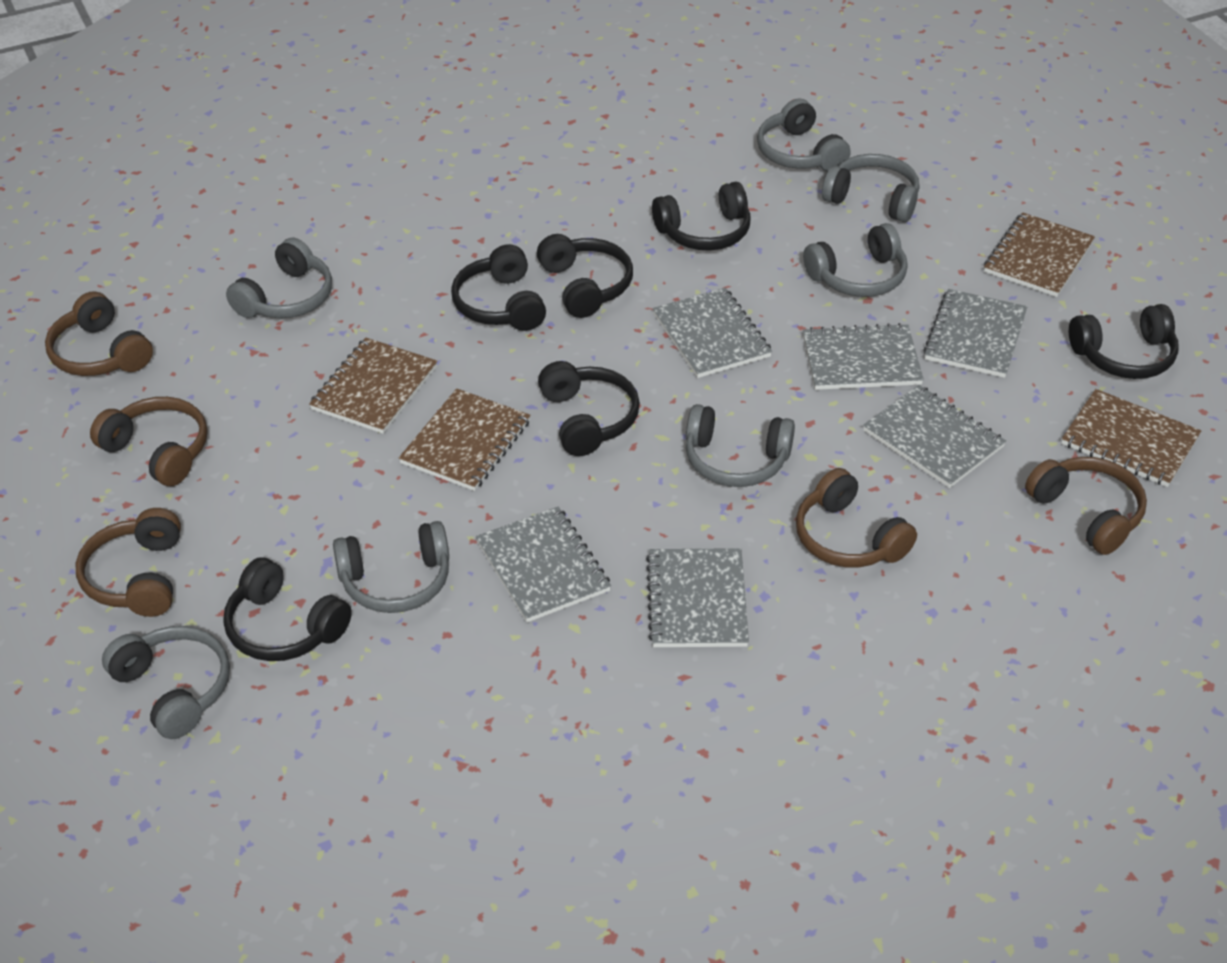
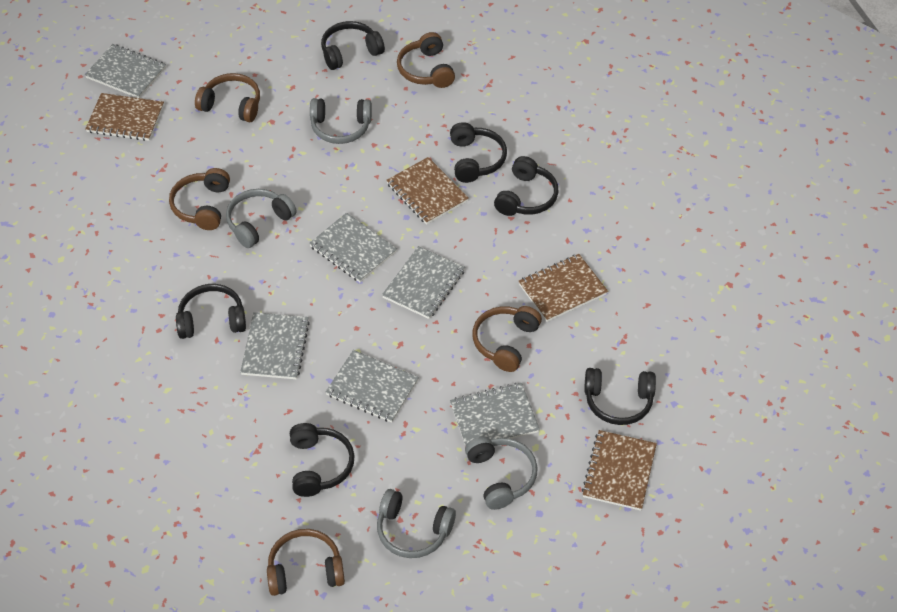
grey headphones: 7 -> 4

